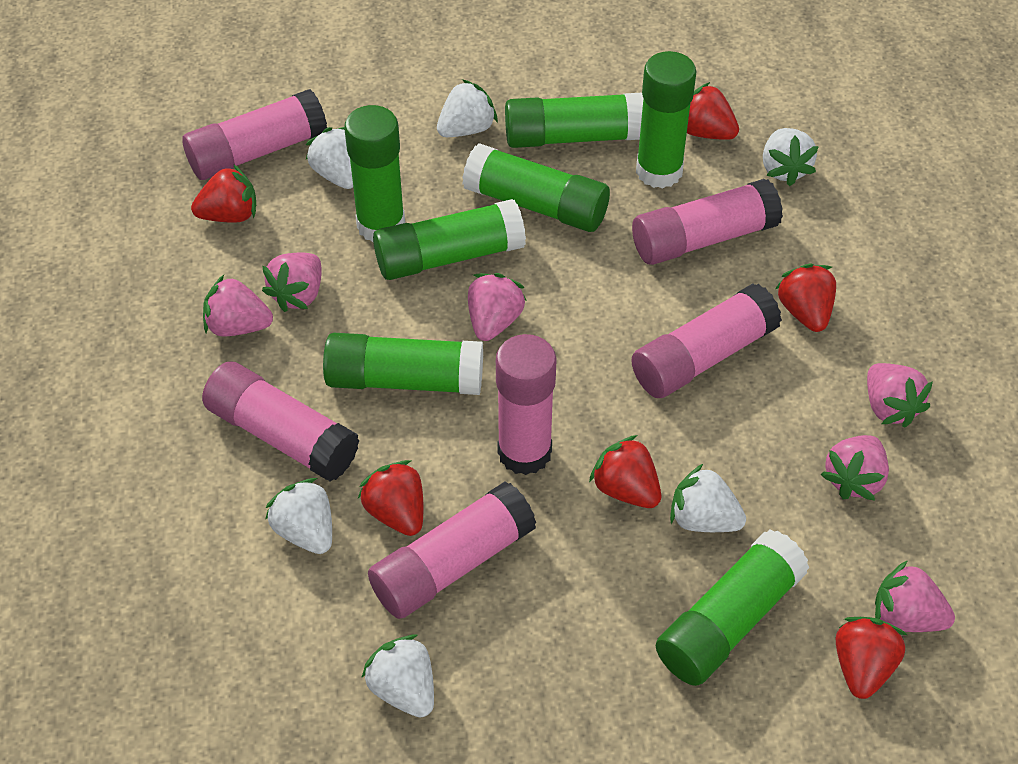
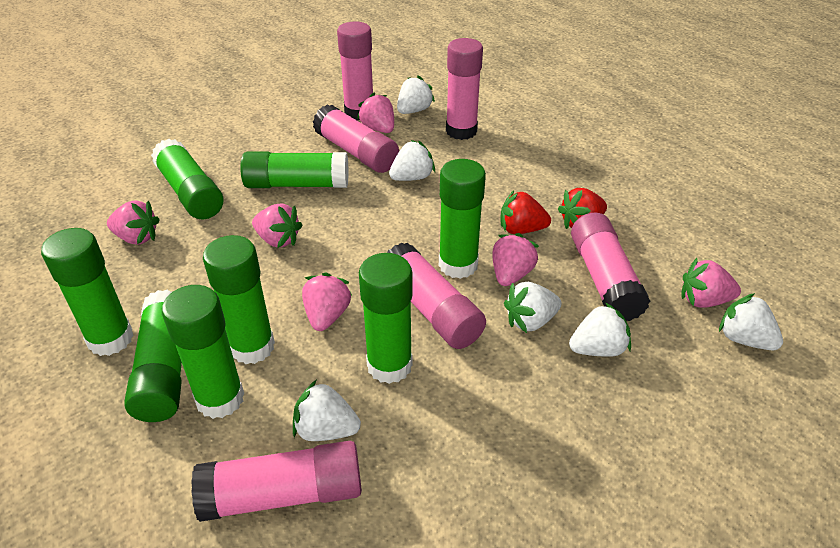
green glue stick: 7 -> 8
red strawberry: 6 -> 2

